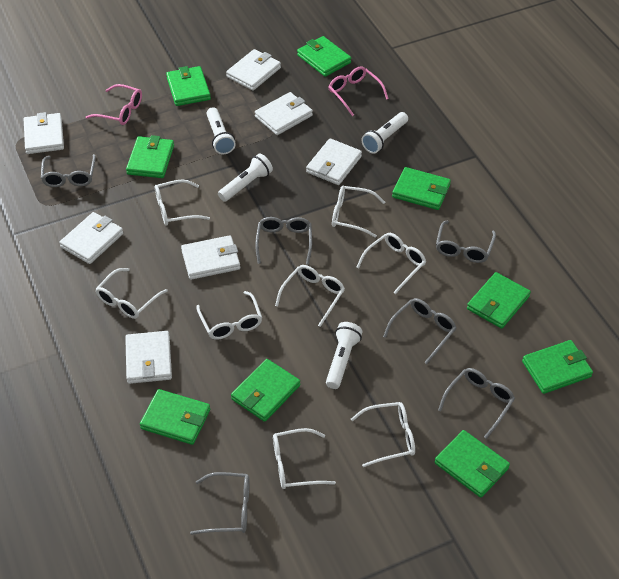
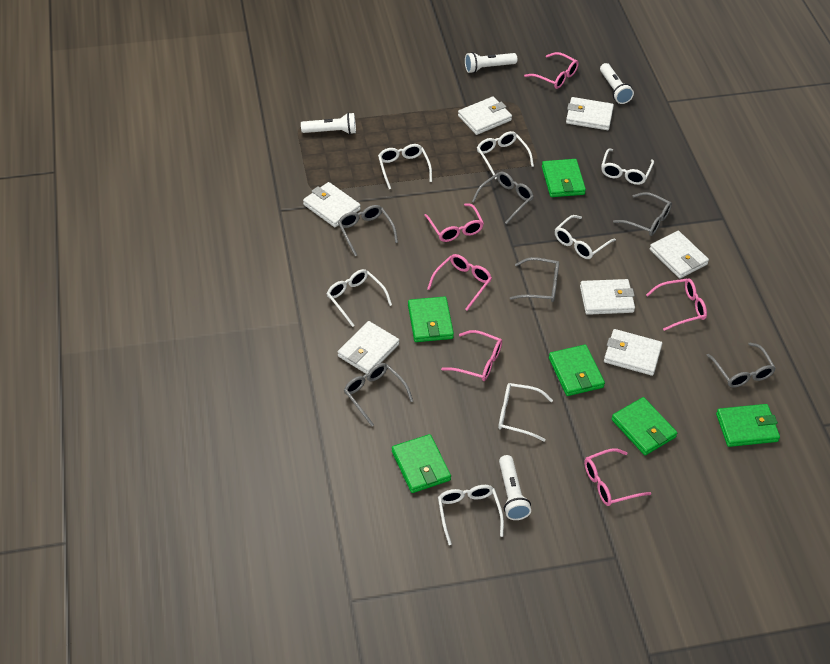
green wallet: 9 -> 6
pink glasses: 2 -> 6
white glasses: 8 -> 7

